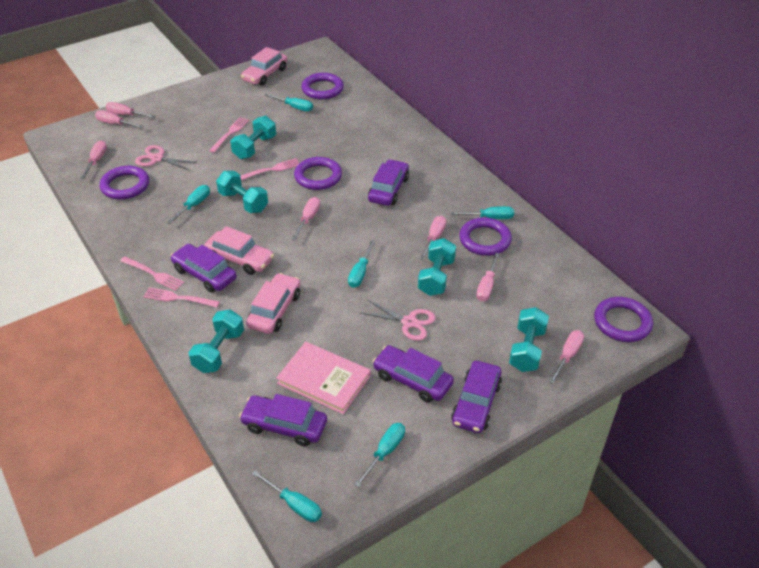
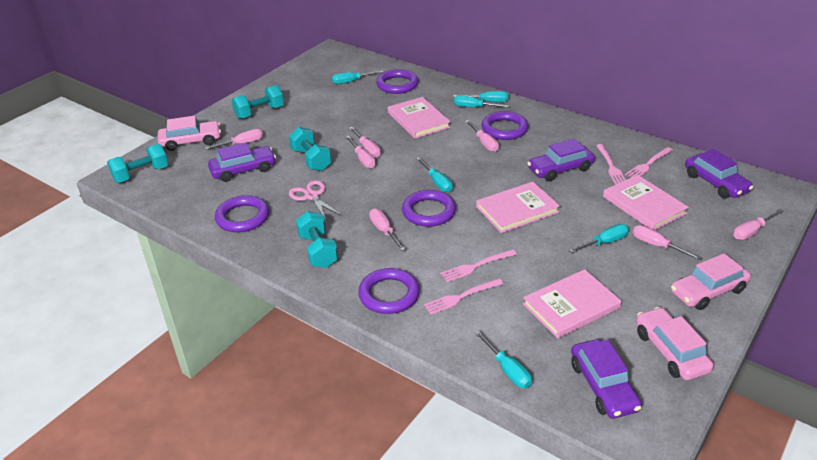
pink book: 1 -> 4
pink scissors: 2 -> 1
purple car: 5 -> 4
turquoise dumbbell: 5 -> 4

